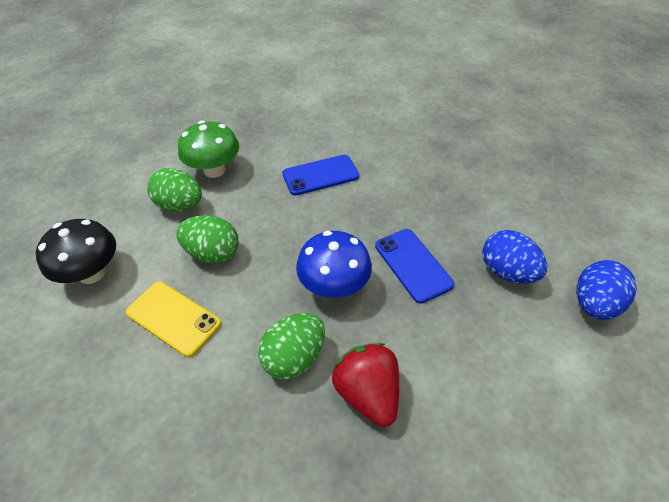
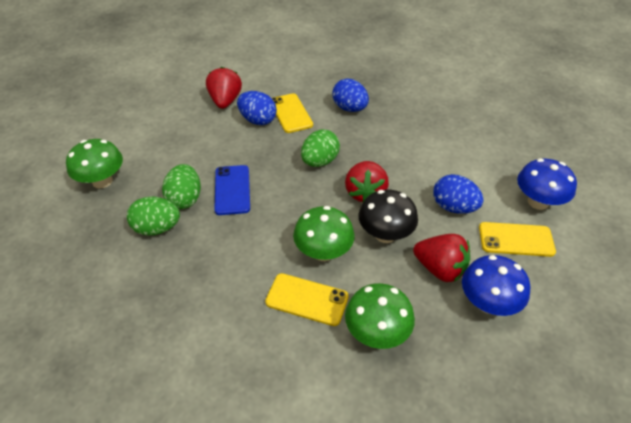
blue egg: 2 -> 3
blue mushroom: 1 -> 2
blue phone: 2 -> 1
green mushroom: 1 -> 3
red strawberry: 1 -> 3
yellow phone: 1 -> 3

